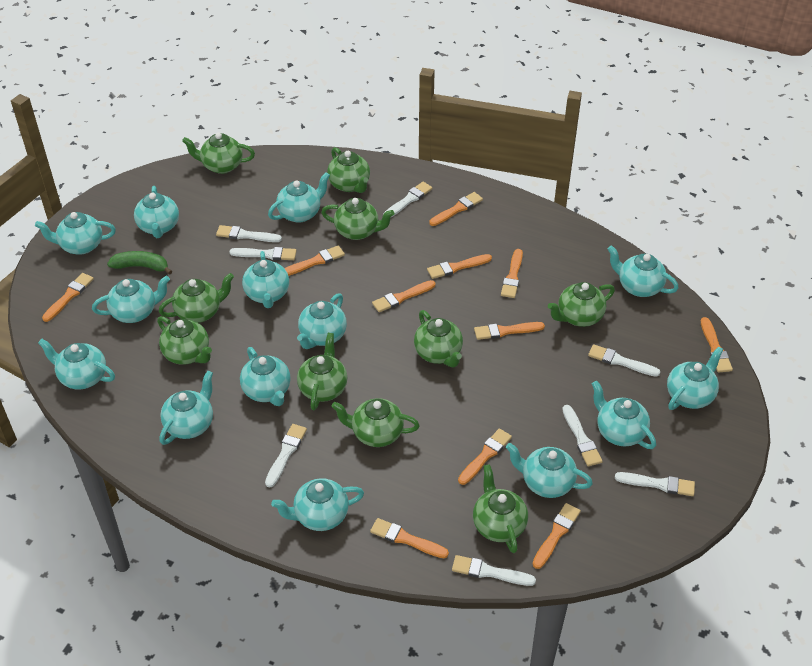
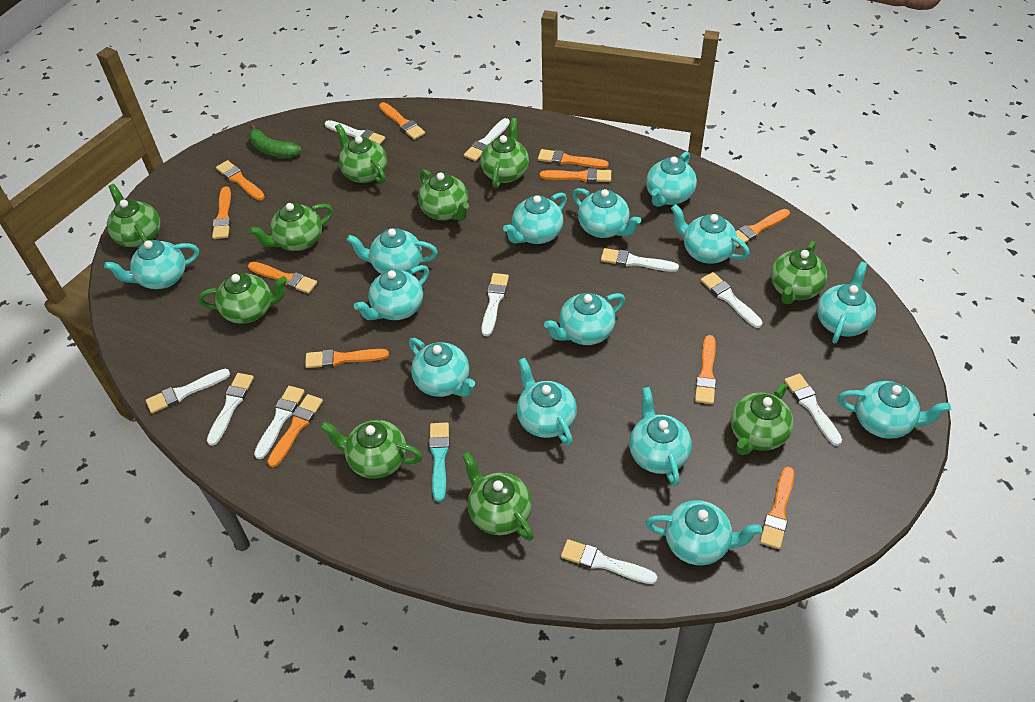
turquoise brush: 0 -> 1
white brush: 8 -> 10

